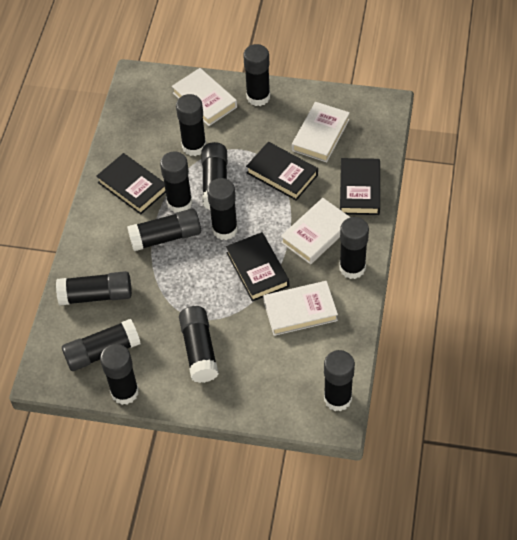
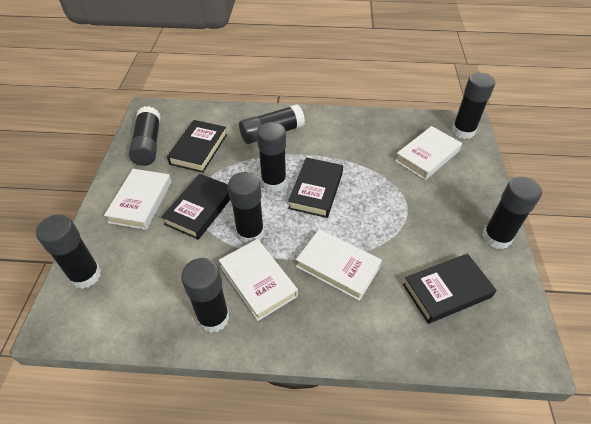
black glue stick: 12 -> 8

